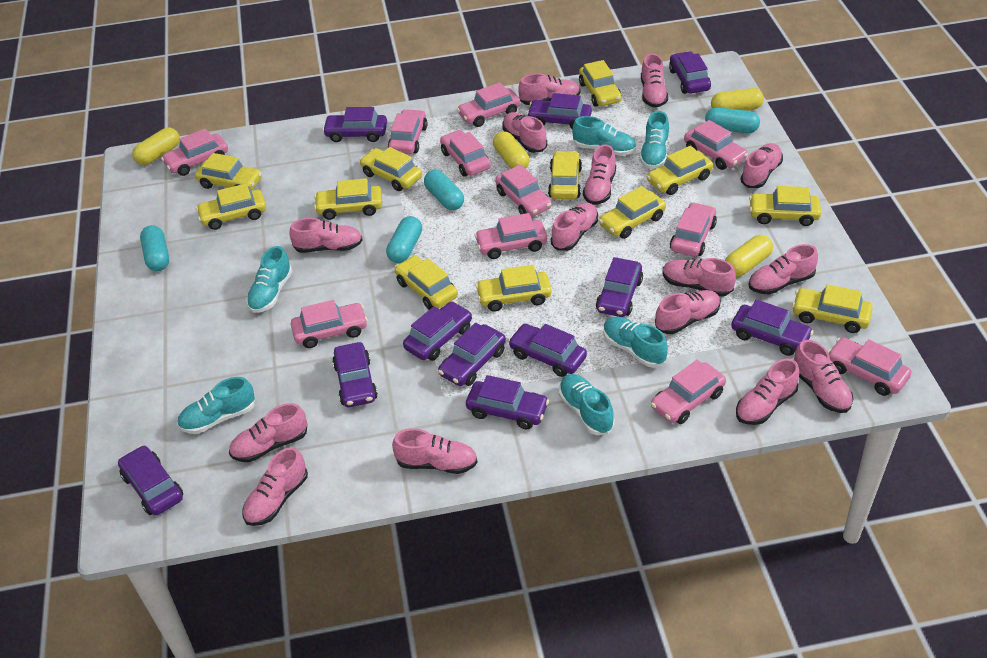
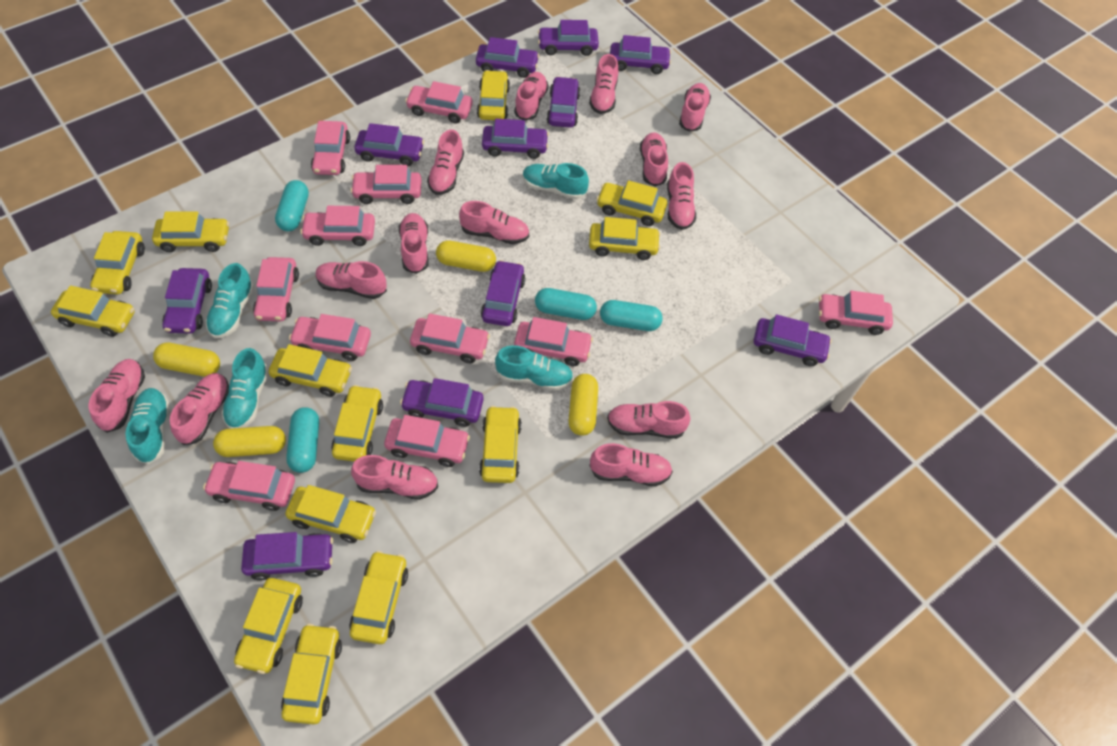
pink shoe: 15 -> 14
turquoise shoe: 6 -> 5
yellow car: 12 -> 13

